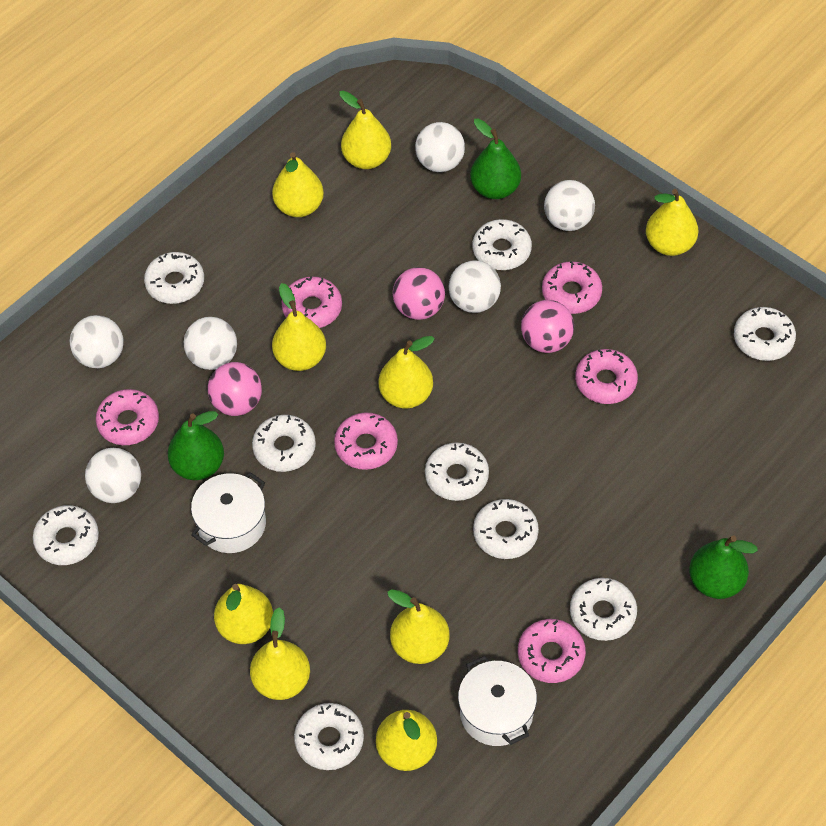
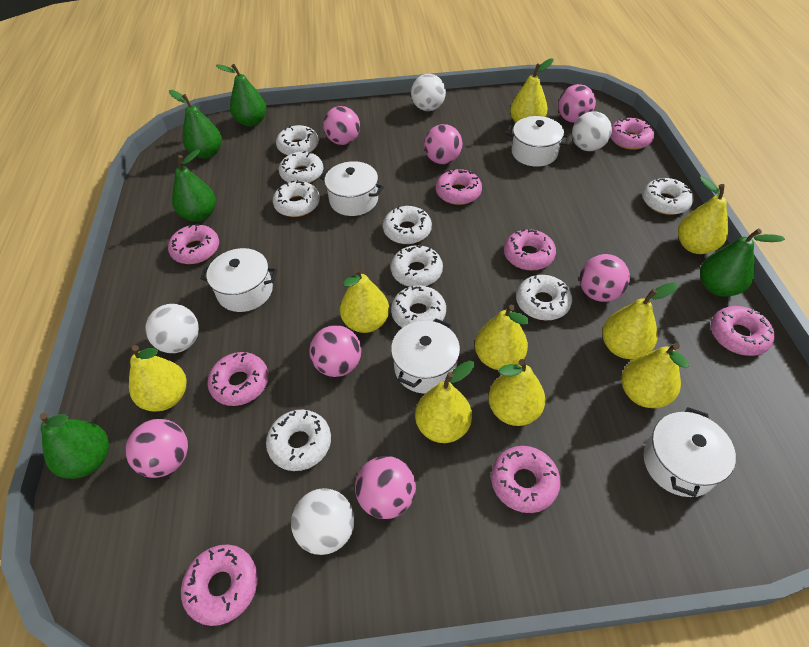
green pear: 3 -> 5
pink ball: 3 -> 7
pink donut: 6 -> 8
white ball: 6 -> 4
white pot: 2 -> 5

